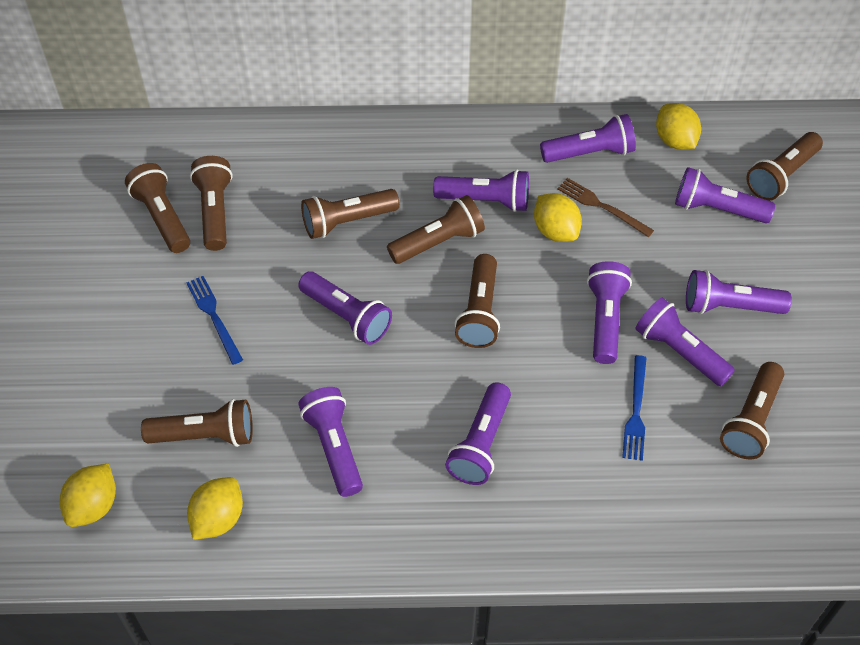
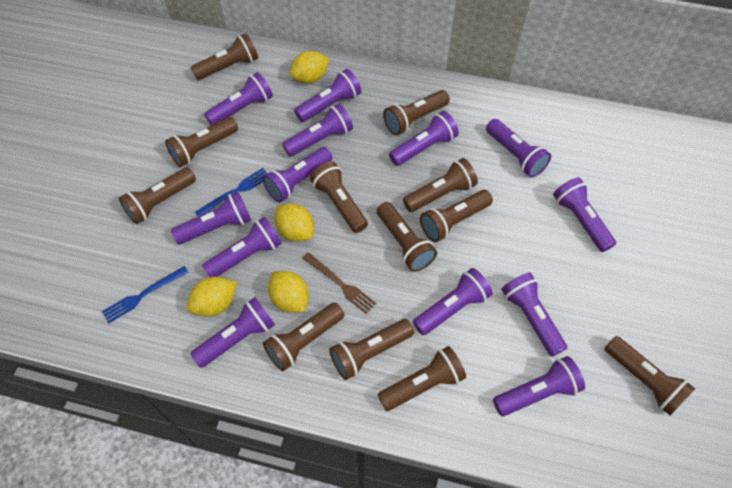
brown flashlight: 8 -> 12
purple flashlight: 9 -> 13

